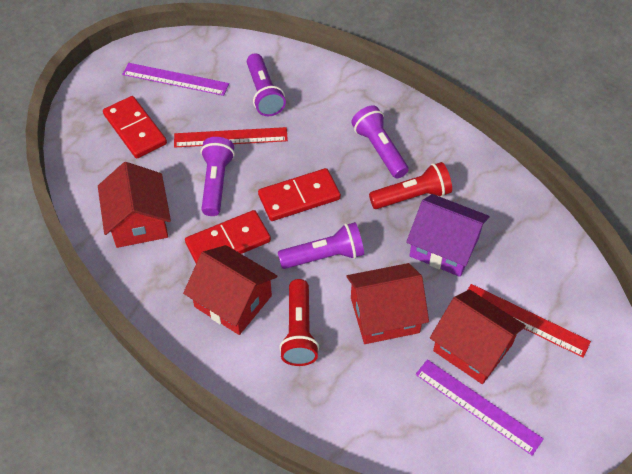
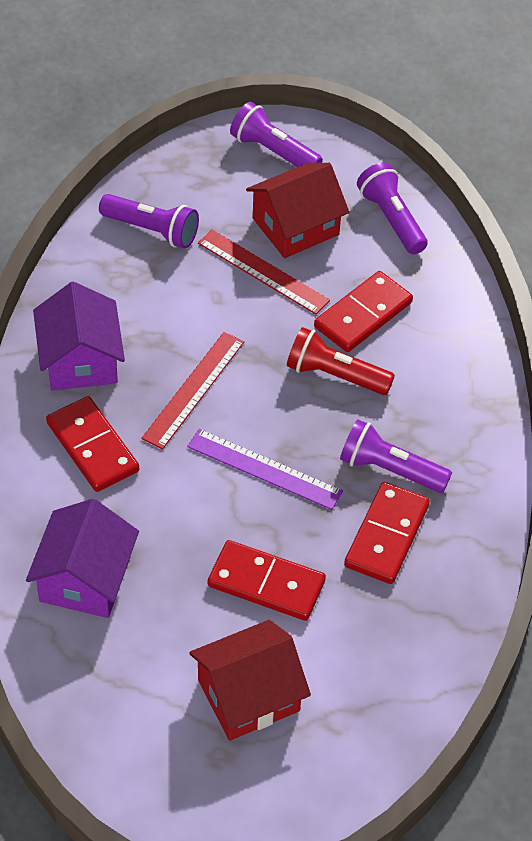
purple house: 1 -> 2
purple ruler: 2 -> 1
red domino: 3 -> 4
red flashlight: 2 -> 1
red house: 4 -> 2

